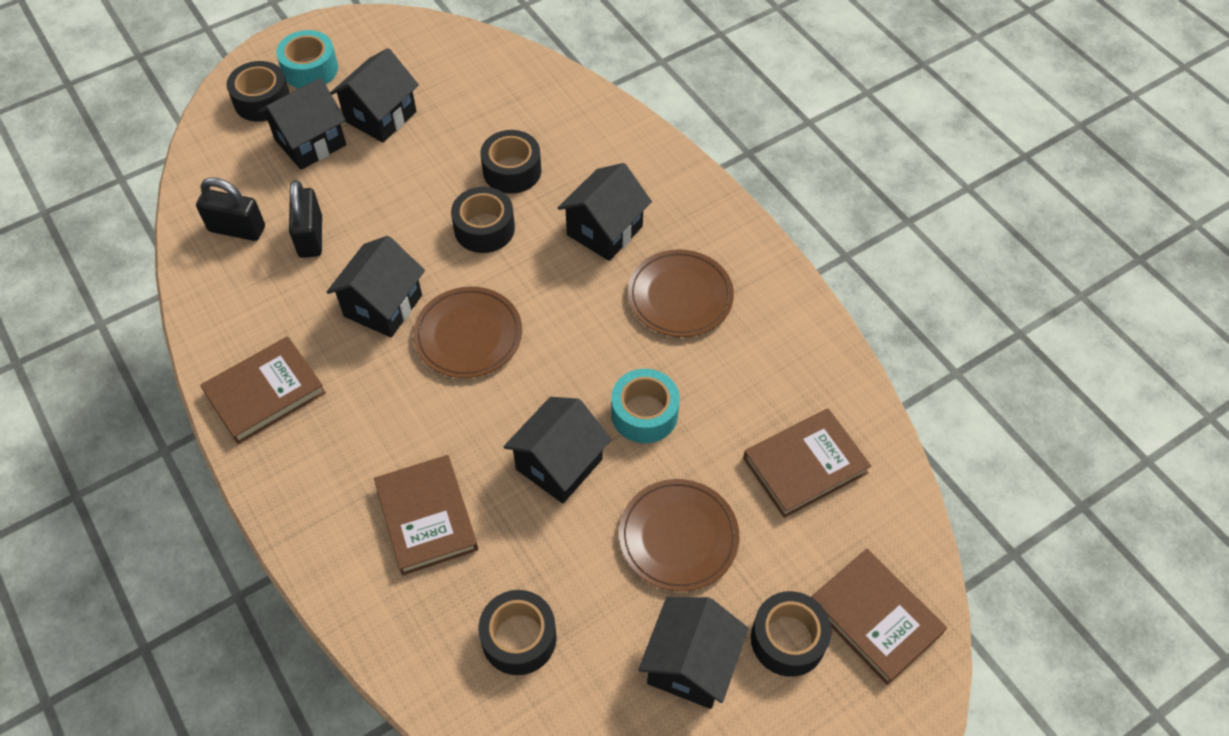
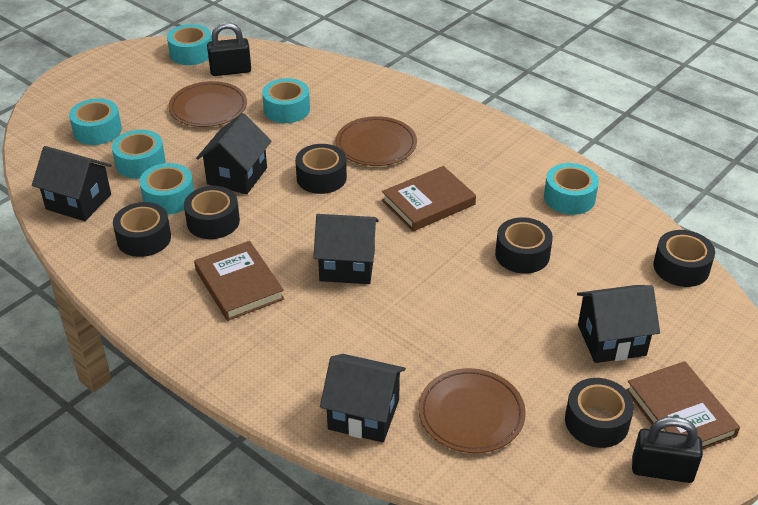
black house: 6 -> 5
black tape: 5 -> 6
brown book: 4 -> 3
turquoise tape: 2 -> 6

